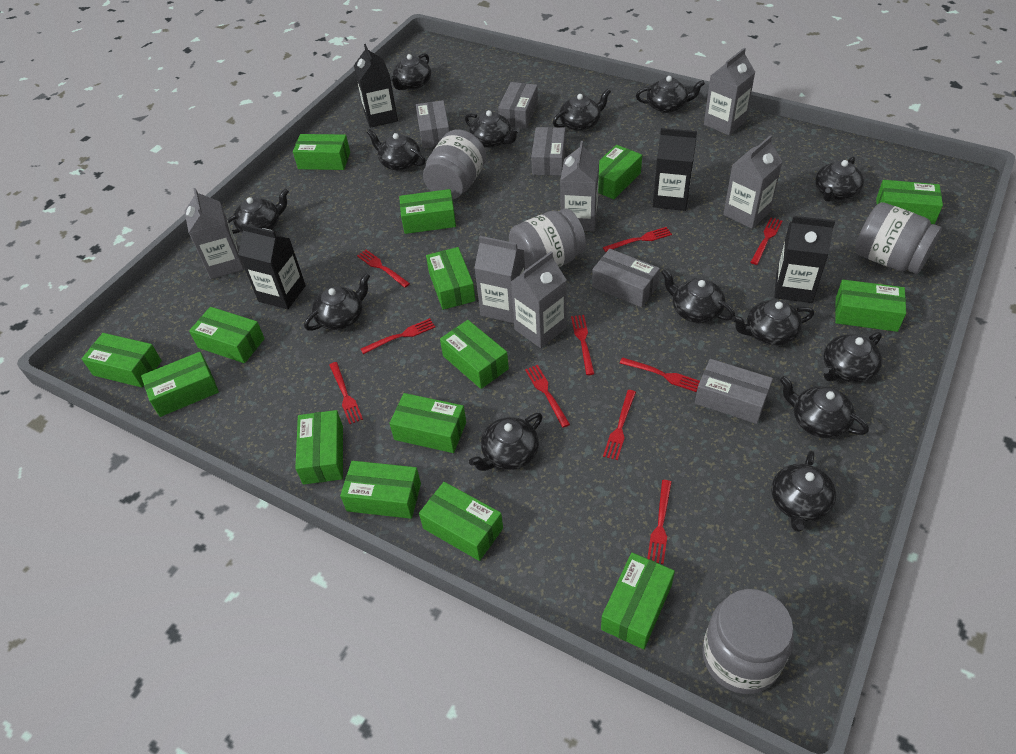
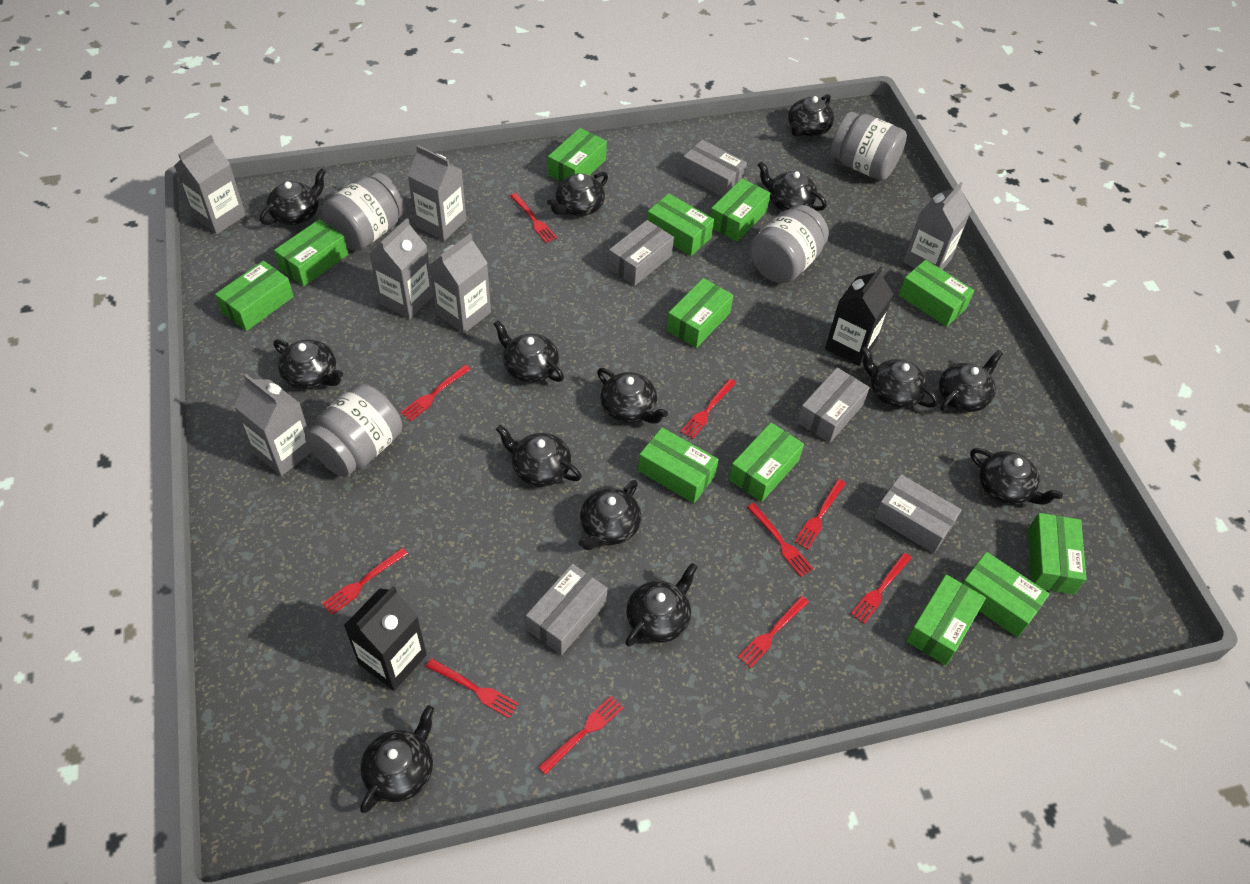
black carton: 4 -> 2
green box: 15 -> 12

